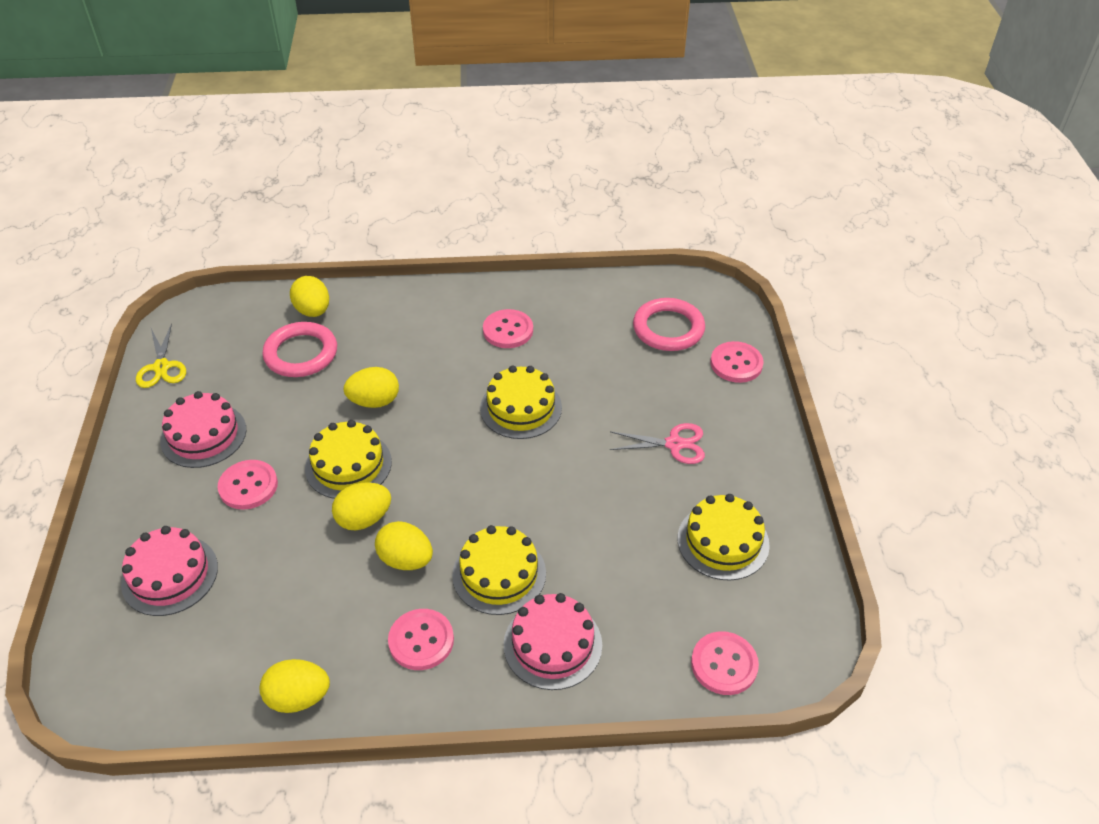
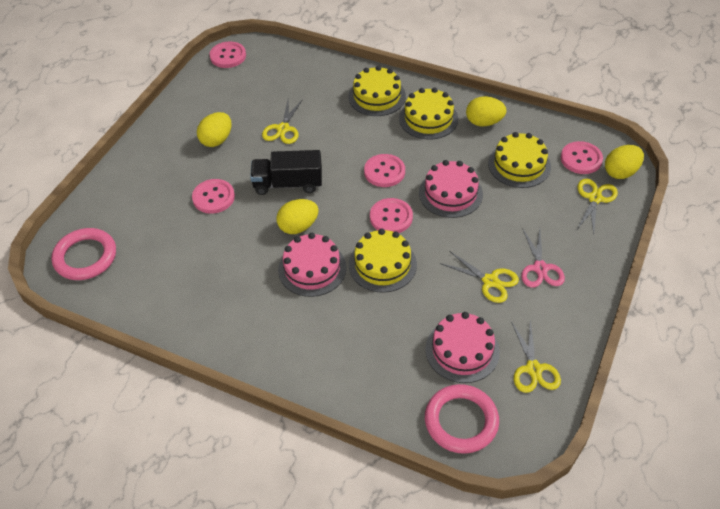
black truck: 0 -> 1
yellow egg: 5 -> 4
yellow scissors: 1 -> 4

